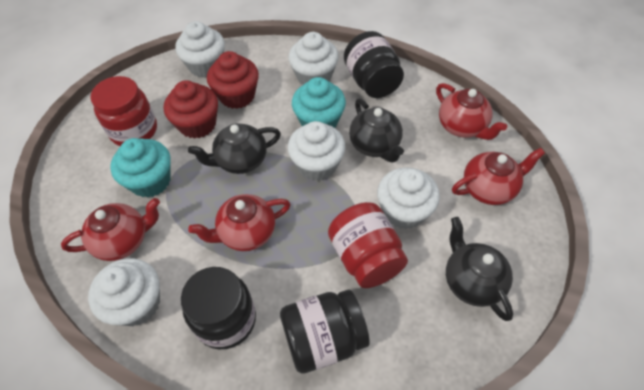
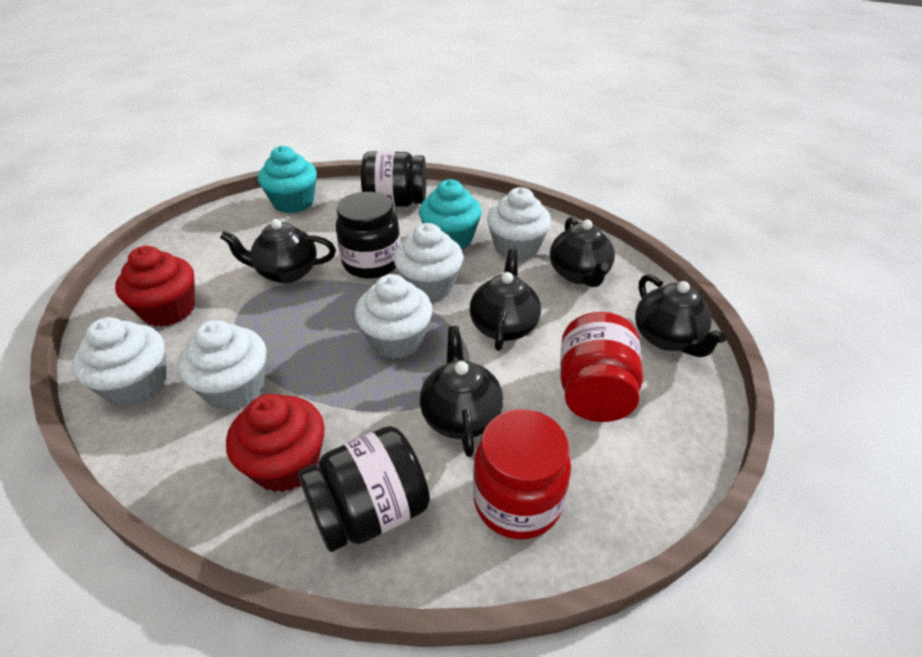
black teapot: 3 -> 5
red teapot: 4 -> 0

